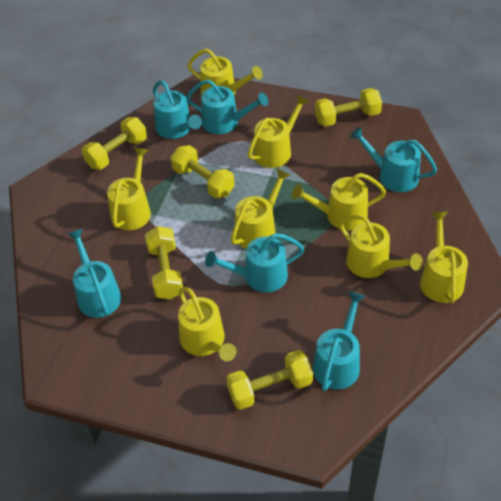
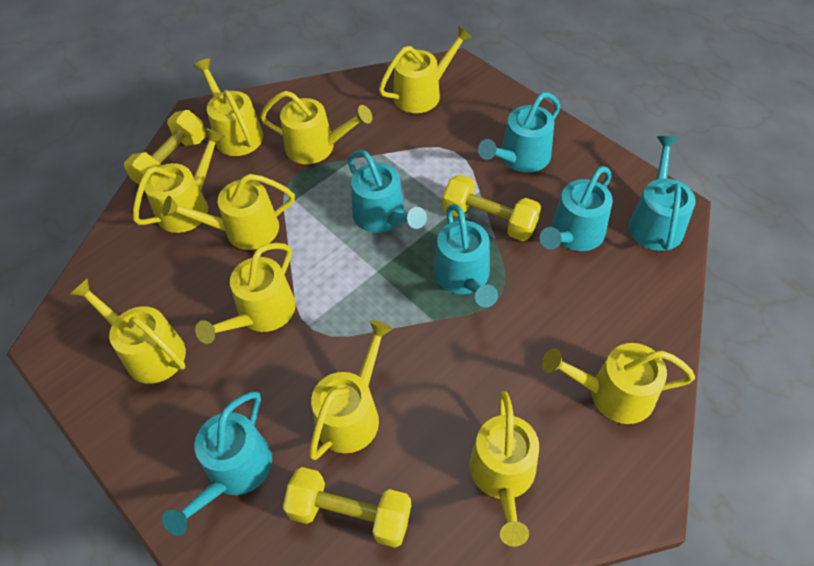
yellow dumbbell: 5 -> 3
yellow watering can: 8 -> 10

